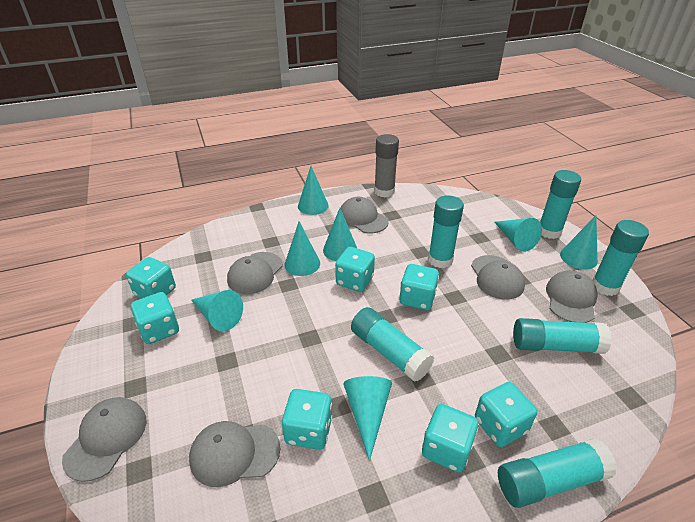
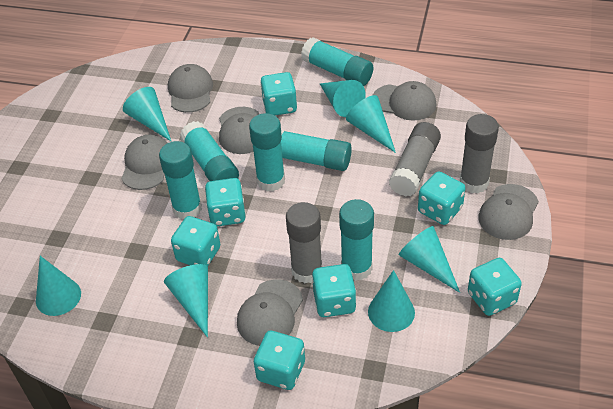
grey glue stick: 1 -> 3

